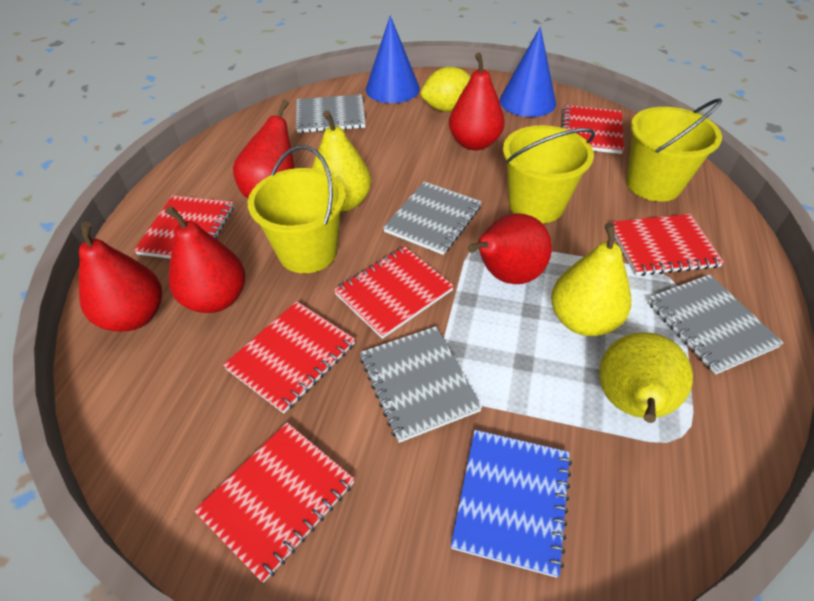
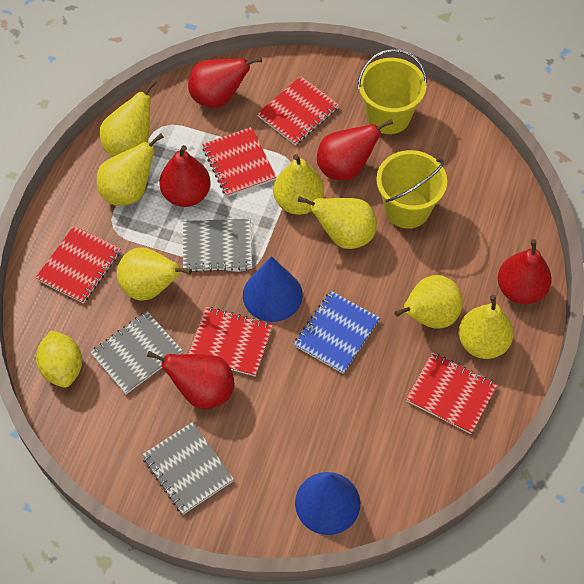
grey notebook: 4 -> 3
red notebook: 6 -> 5
yellow bucket: 3 -> 2
yellow pear: 3 -> 7

